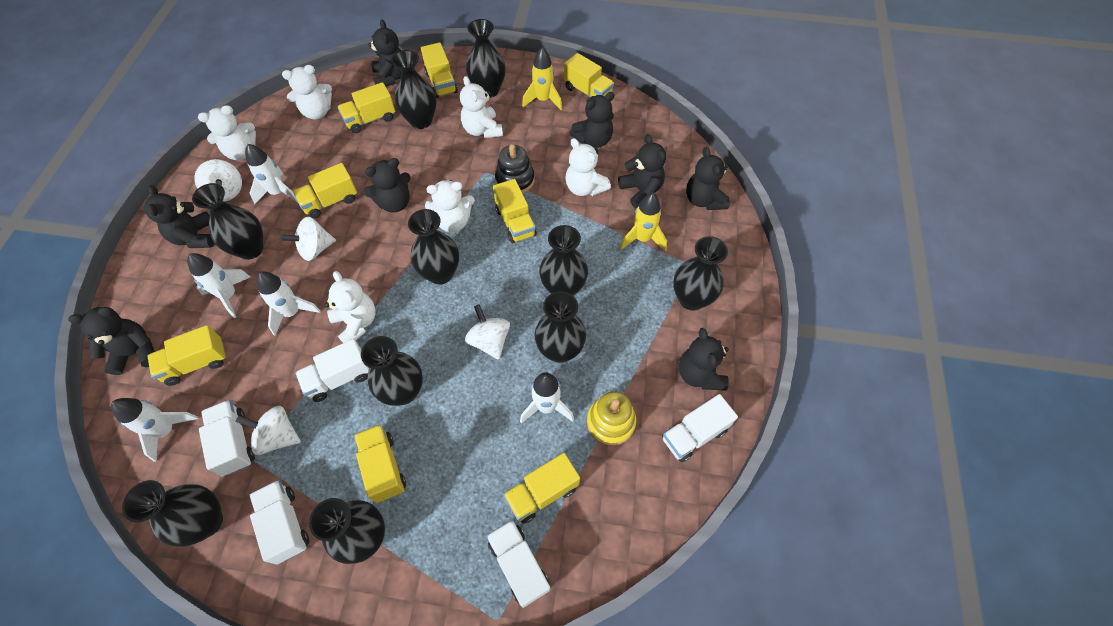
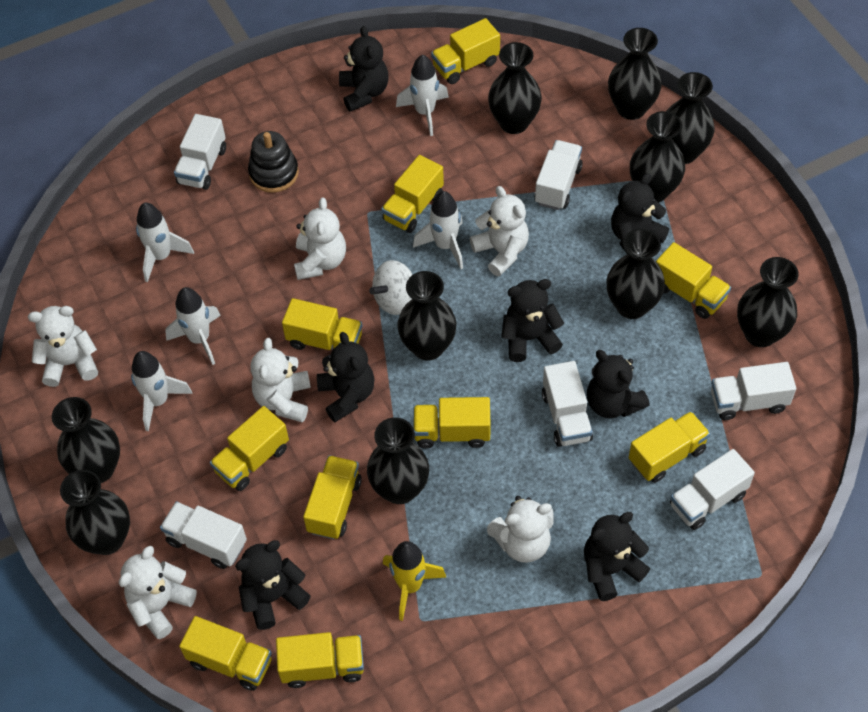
black teddy bear: 8 -> 7
white spinning top: 4 -> 1
white truck: 5 -> 6
yellow rocket: 2 -> 1
yellow stacking toy: 1 -> 0
yellow truck: 8 -> 10

